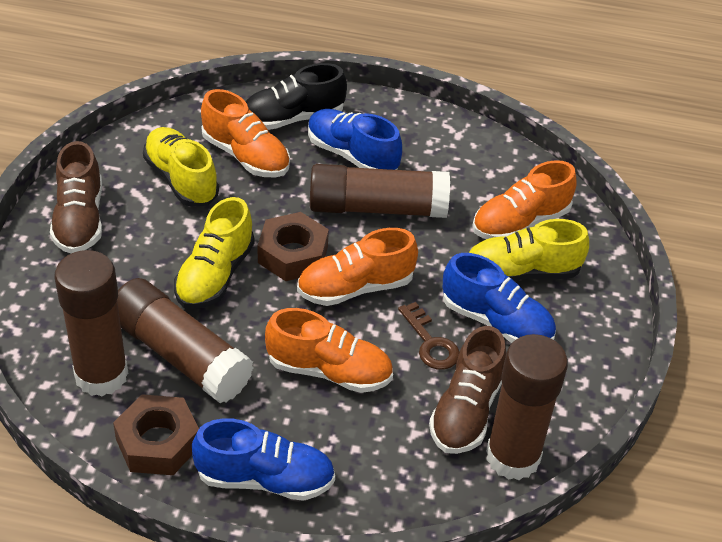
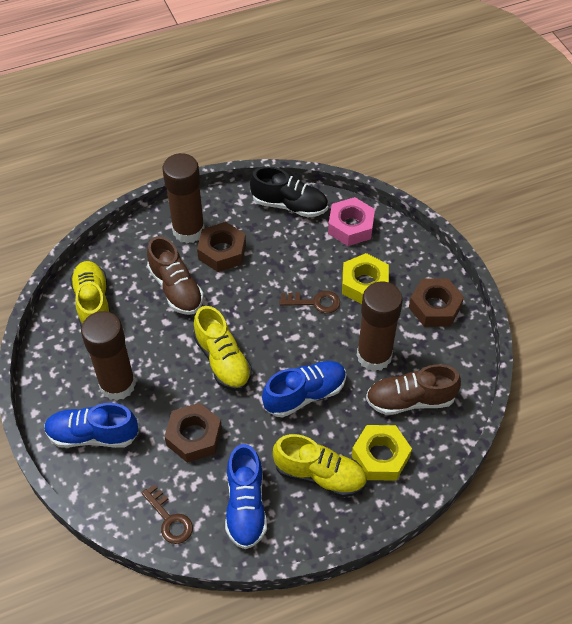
brown glue stick: 4 -> 3
brown key: 1 -> 2
brown nut: 2 -> 3
orange shoe: 4 -> 0
pink nut: 0 -> 1
yellow nut: 0 -> 2

